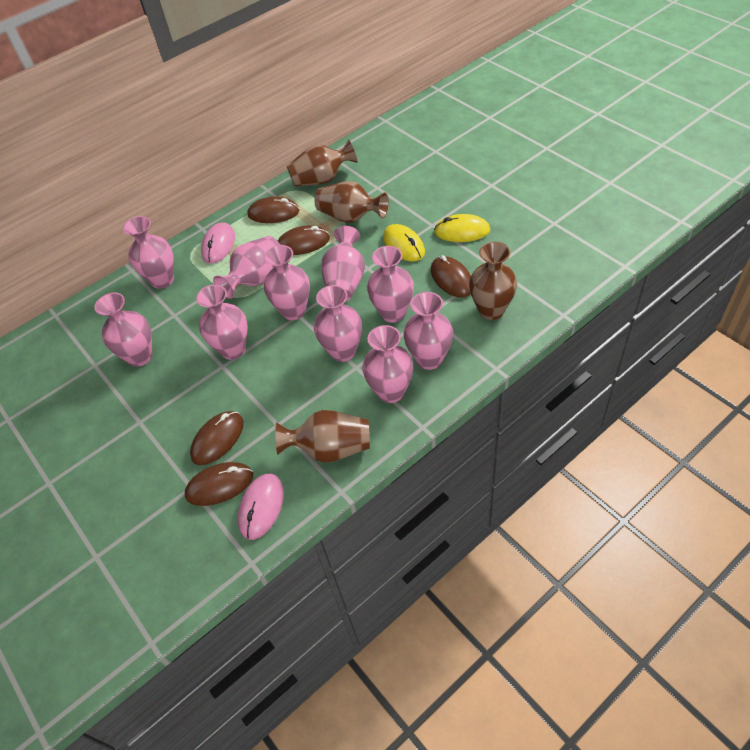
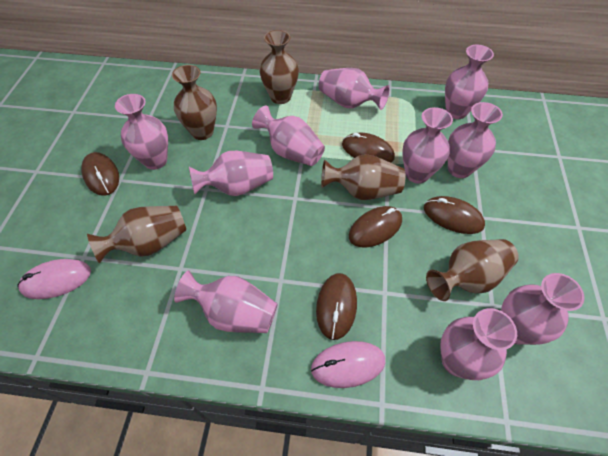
brown vase: 4 -> 5
yellow mouse: 2 -> 0

